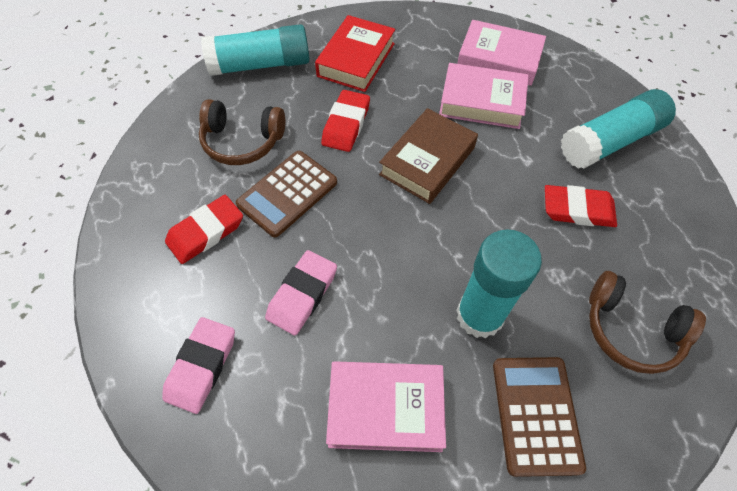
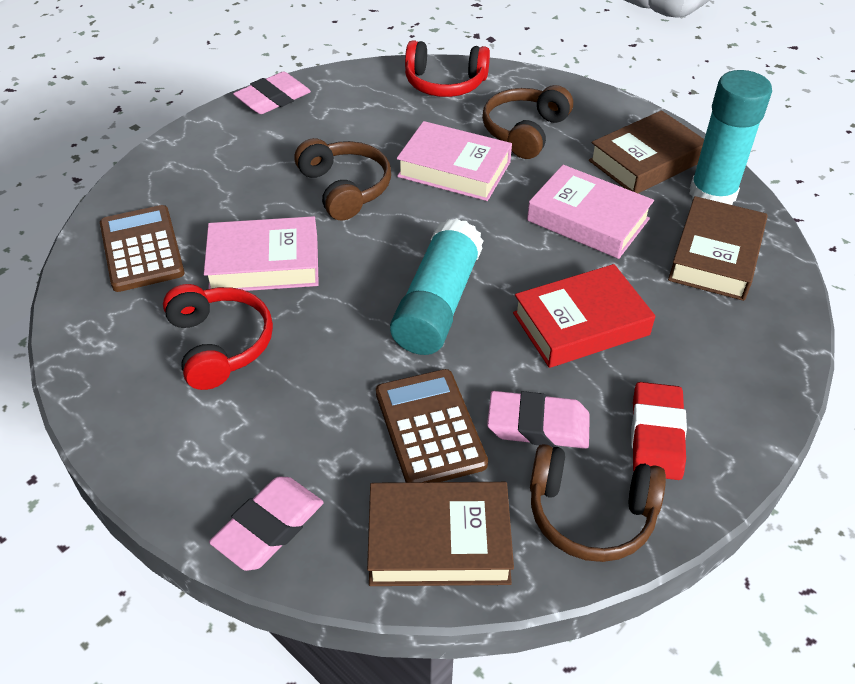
brown book: 1 -> 3
brown headphones: 2 -> 3
pink eraser: 2 -> 3
red eraser: 3 -> 1
red headphones: 0 -> 2
turquoise glue stick: 3 -> 2

